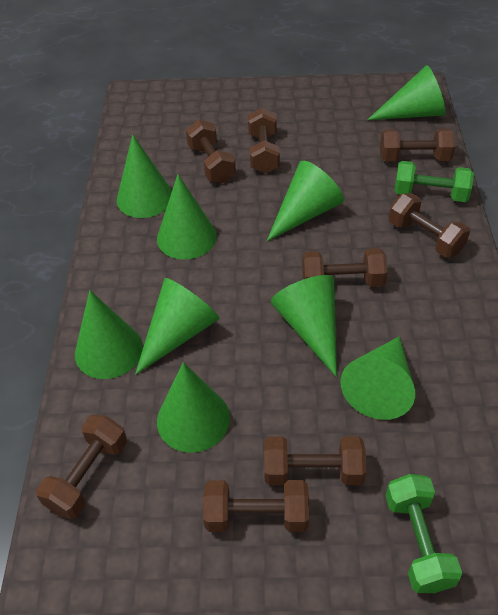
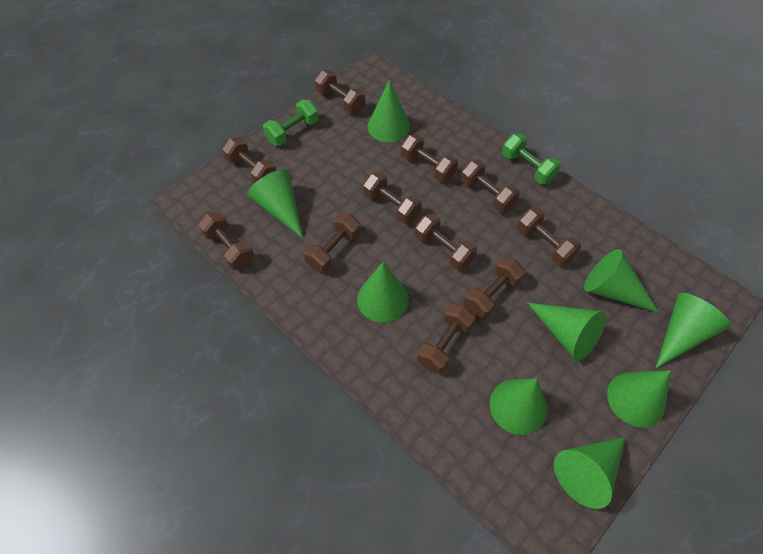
brown dumbbell: 8 -> 11

